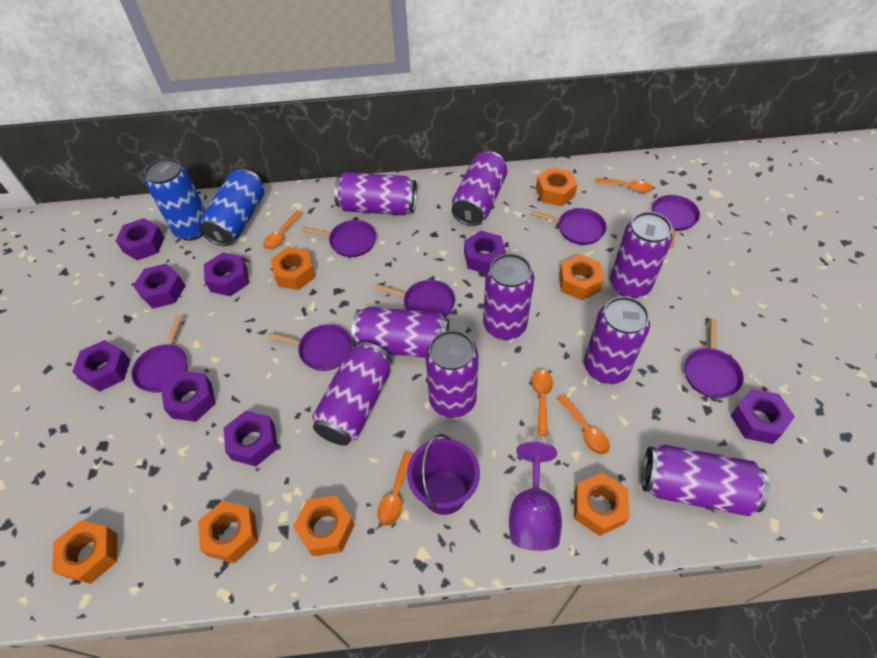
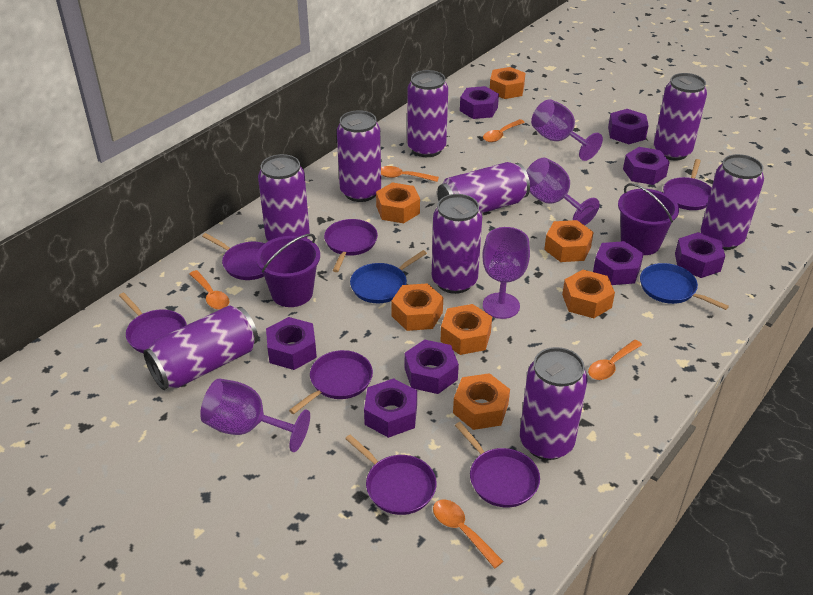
blue can: 2 -> 0
blue pan: 0 -> 2
purple bucket: 1 -> 2
purple goblet: 1 -> 4

